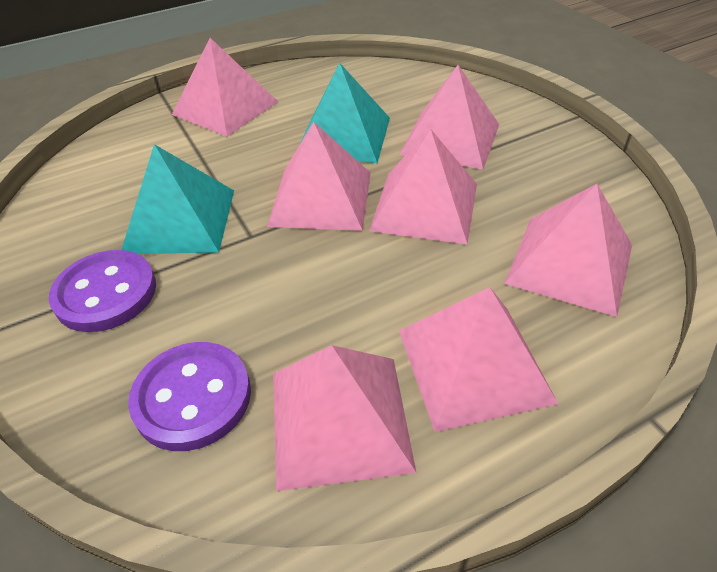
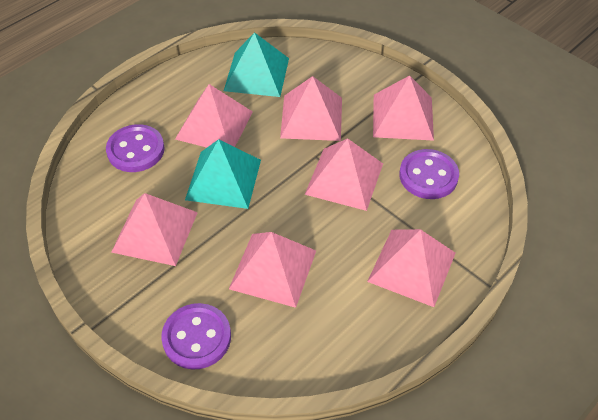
purple button: 2 -> 3

